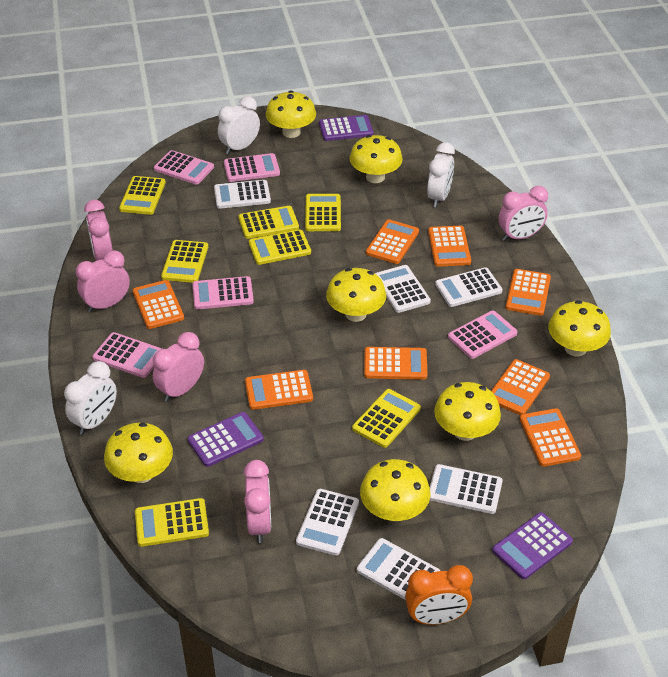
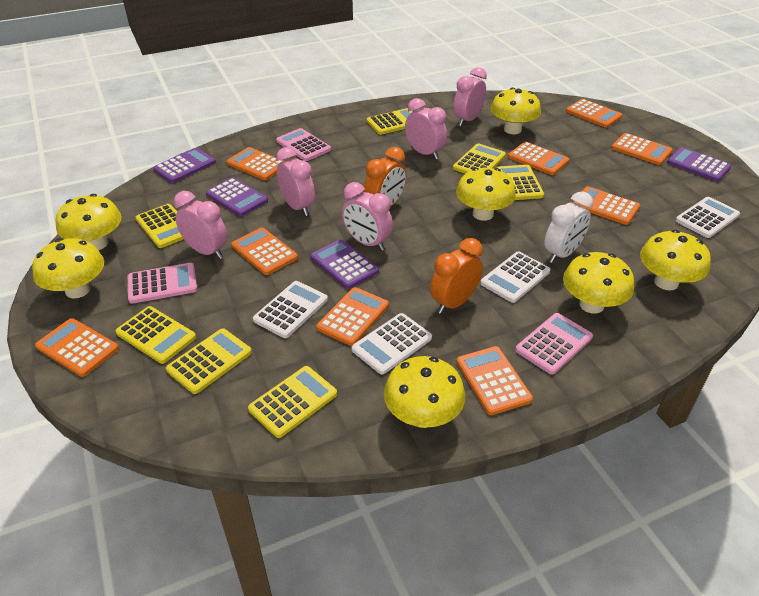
orange calculator: 8 -> 9
orange clock: 1 -> 2
pink calculator: 5 -> 3
purple calculator: 3 -> 4
white calculator: 6 -> 4
white clock: 3 -> 1

